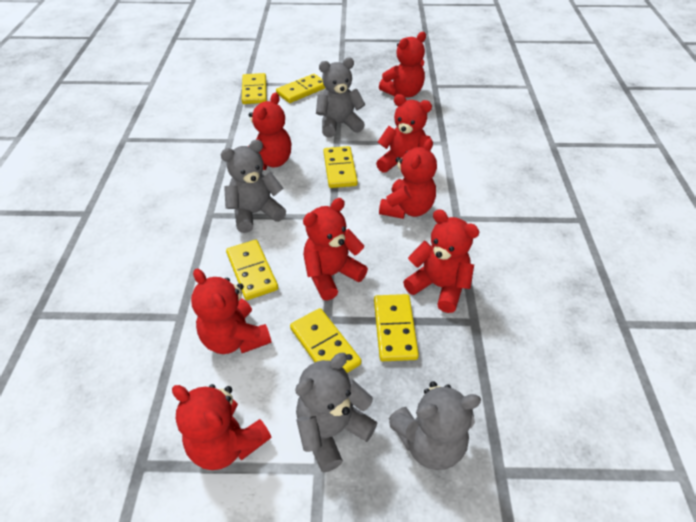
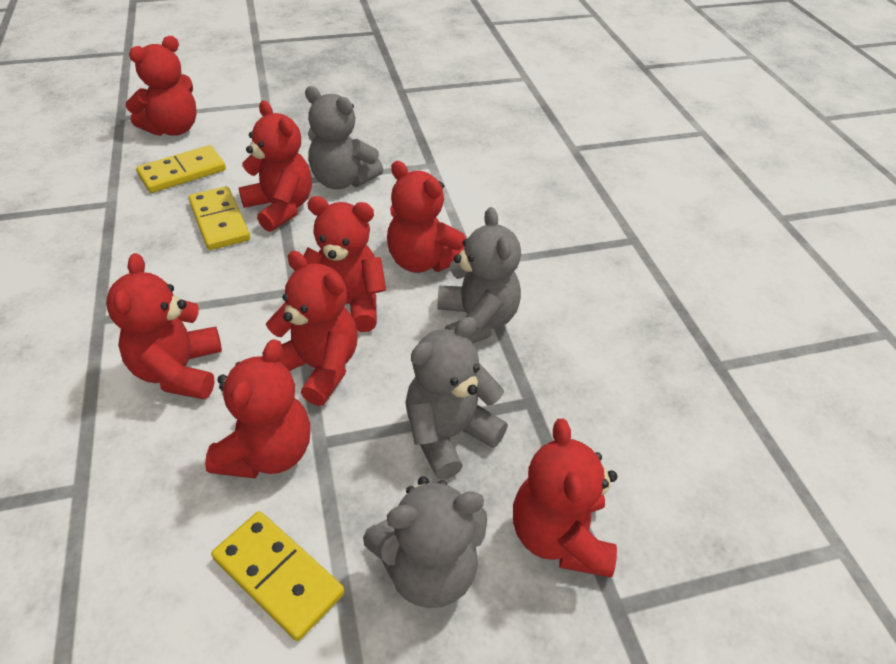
yellow domino: 6 -> 3

